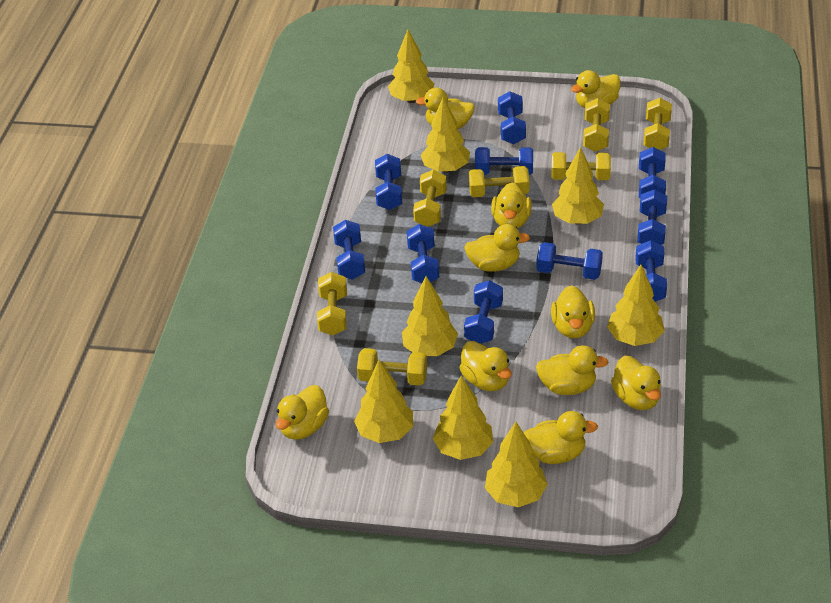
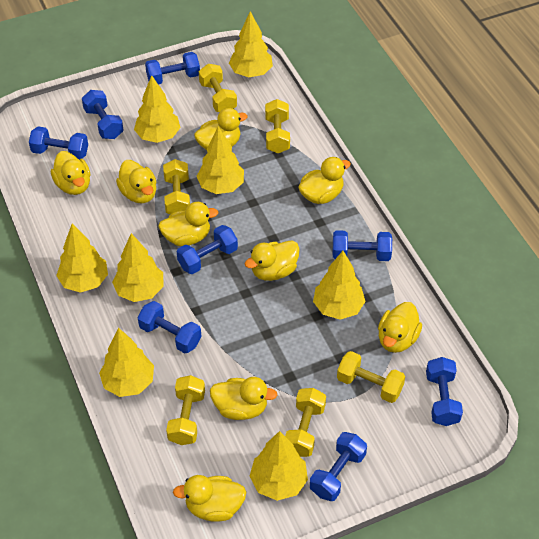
blue dumbbell: 10 -> 8
yellow duck: 10 -> 9
yellow dumbbell: 7 -> 6

